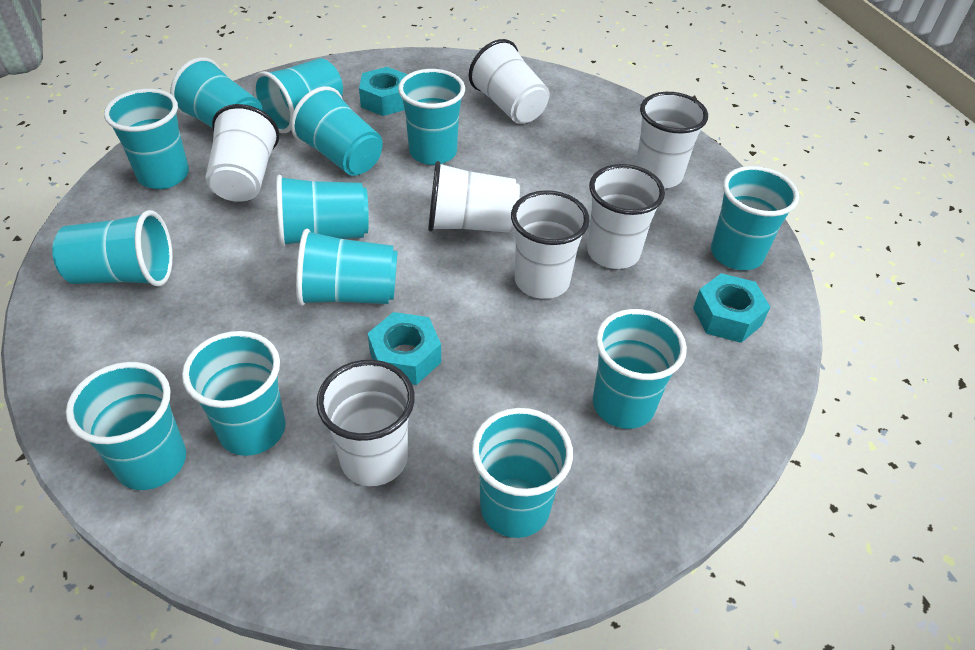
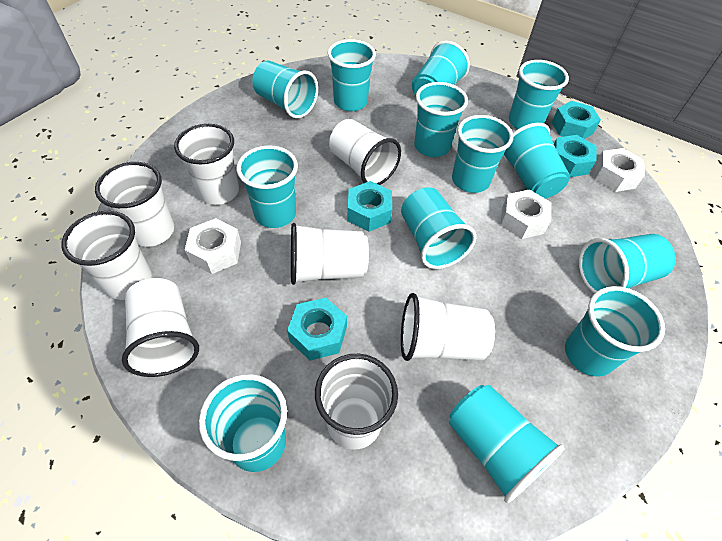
turquoise nut: 3 -> 4
white cup: 7 -> 8
white nut: 0 -> 3

